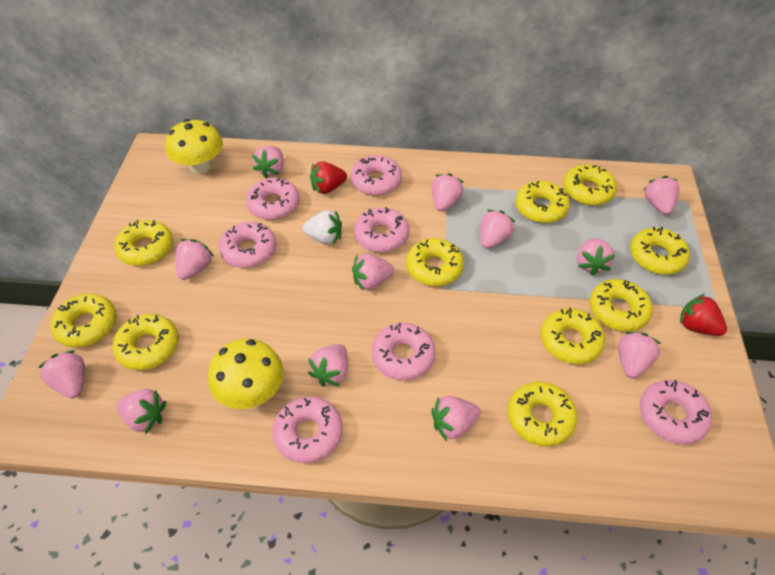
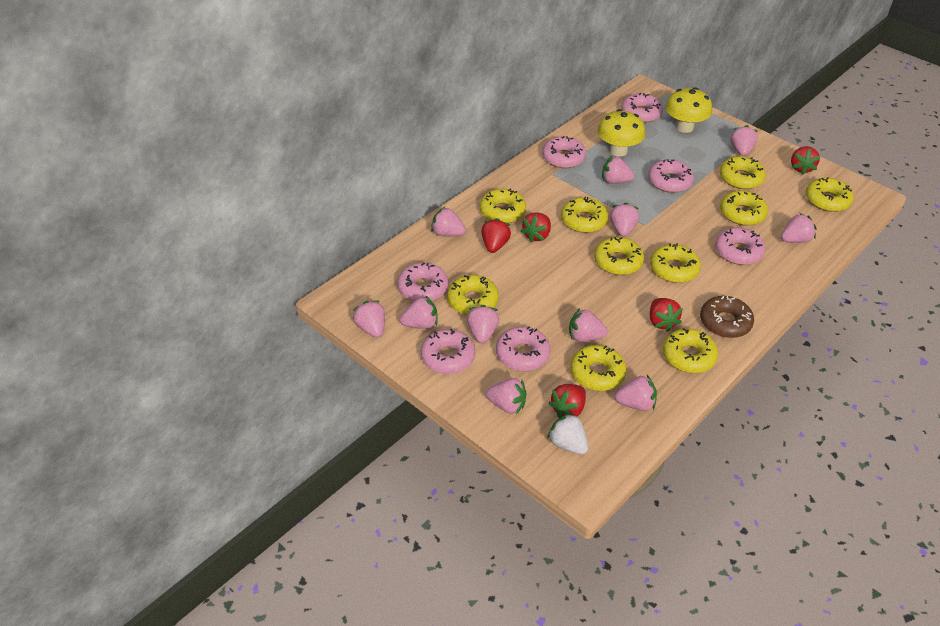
brown donut: 0 -> 1
pink strawberry: 12 -> 11
red strawberry: 2 -> 5

